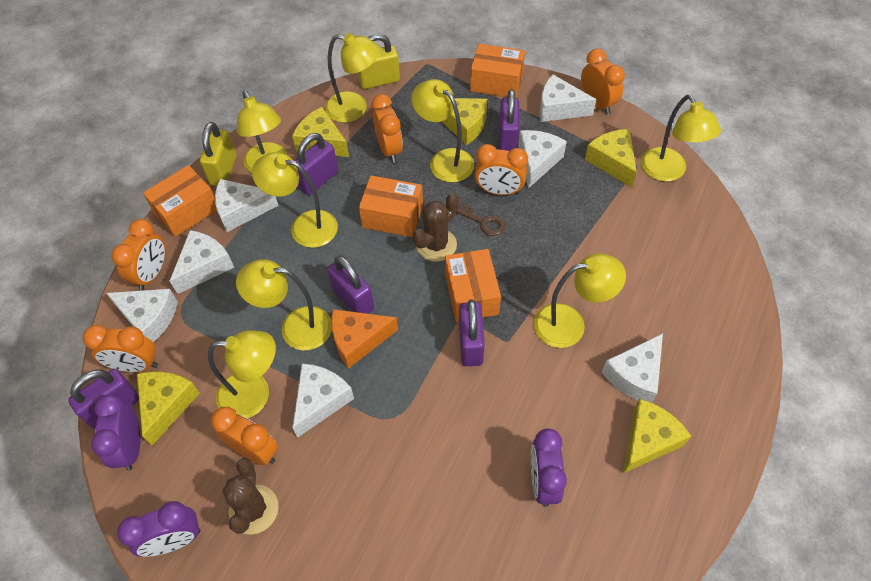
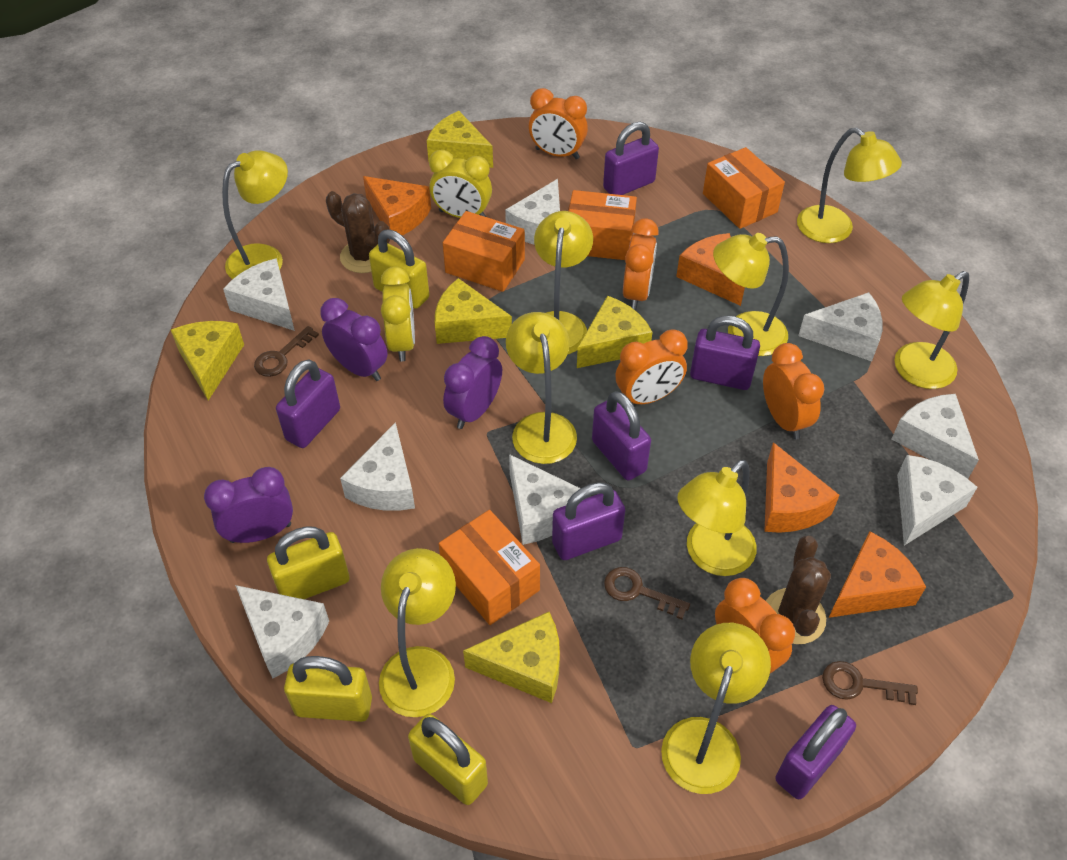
brown key: 1 -> 3
orange cheese: 1 -> 4
orange clock: 6 -> 5
purple padlock: 5 -> 6
white cheese: 7 -> 8
yellow clock: 0 -> 2
yellow lamp: 8 -> 9
yellow padlock: 2 -> 4

